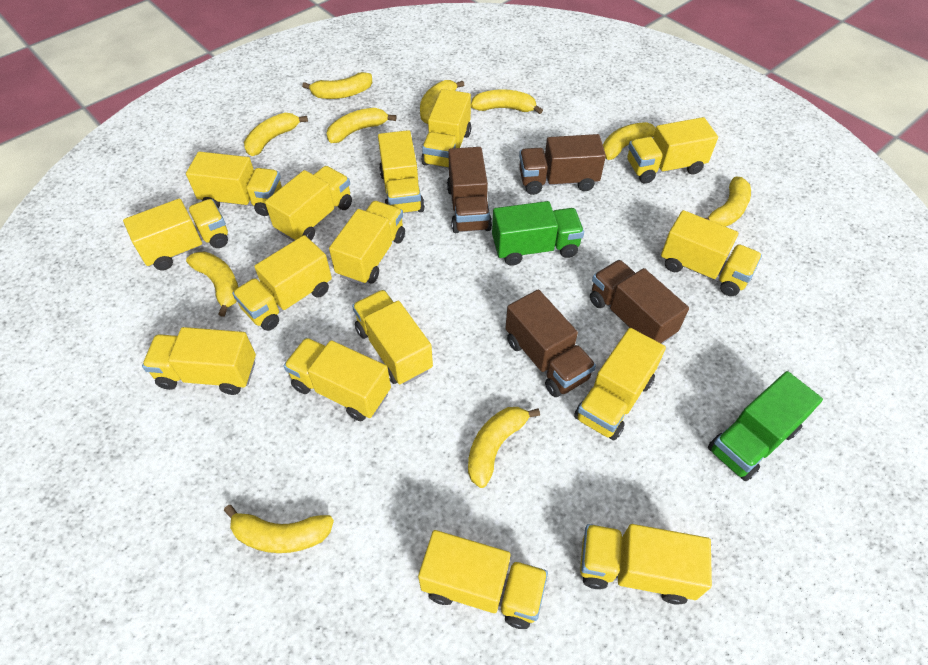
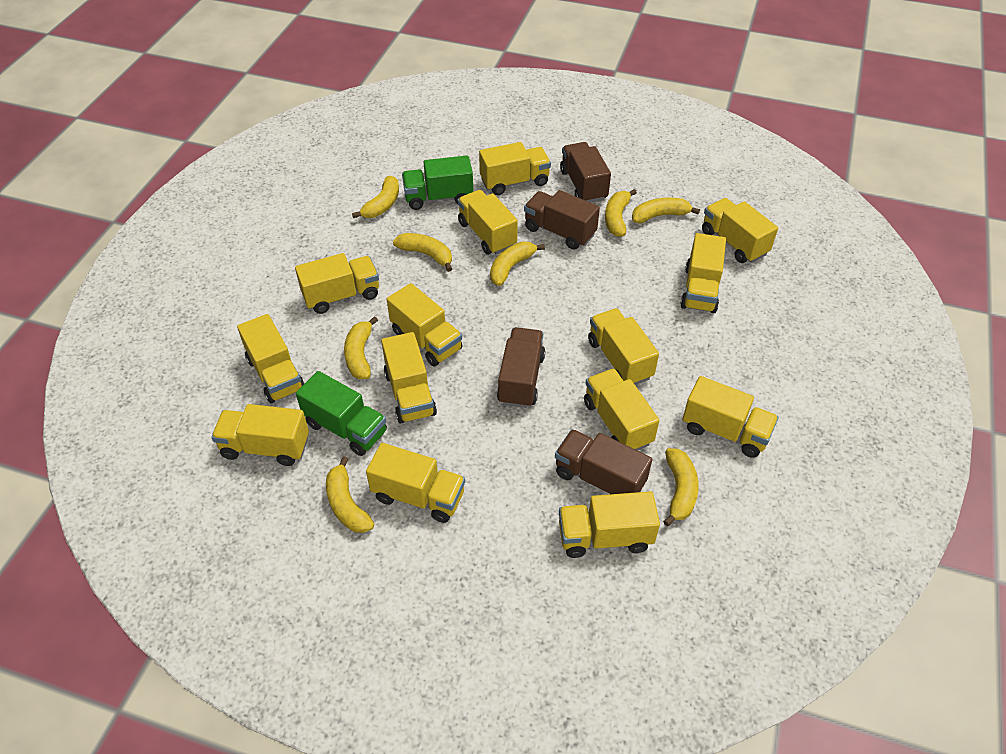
yellow banana: 10 -> 8
yellow truck: 15 -> 14

